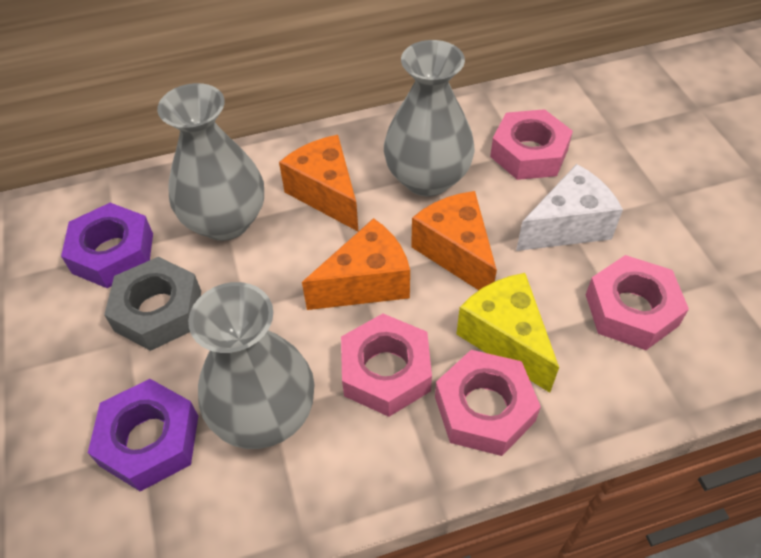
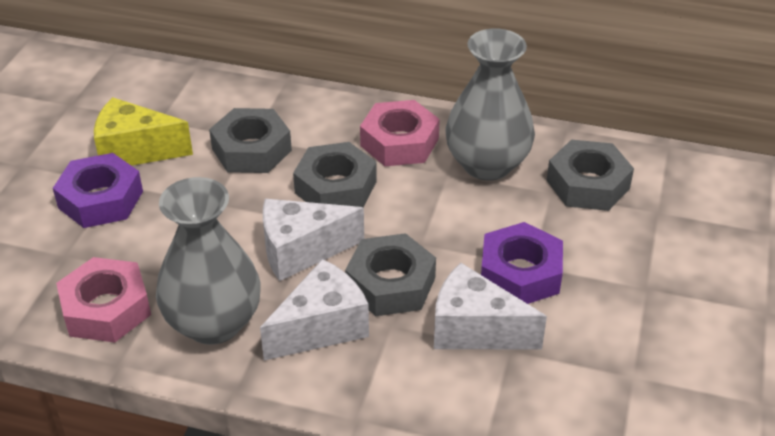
grey nut: 1 -> 4
grey vase: 3 -> 2
orange cheese: 3 -> 0
pink nut: 4 -> 2
white cheese: 1 -> 3

